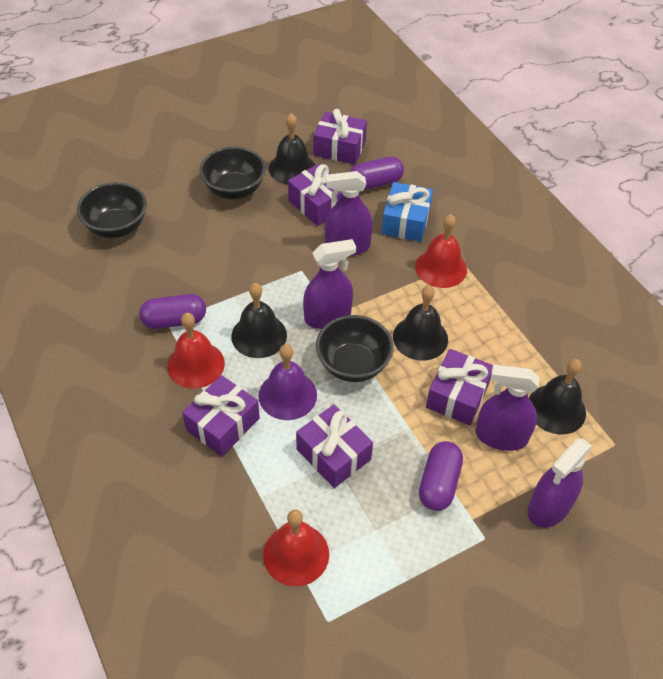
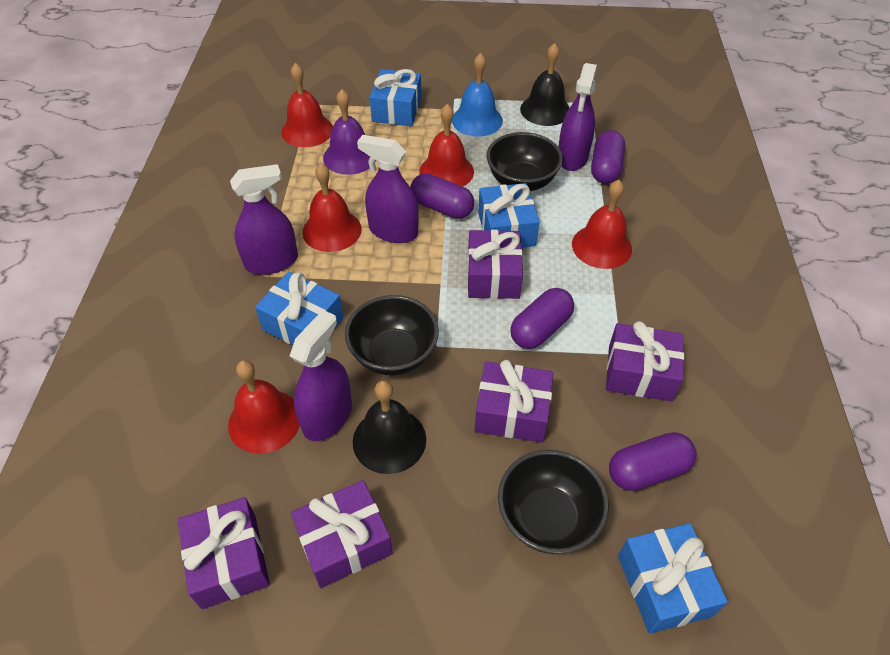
black bell: 4 -> 2
blue bell: 0 -> 1
blue gift: 1 -> 4
purple capsule: 3 -> 4
red bell: 3 -> 5

